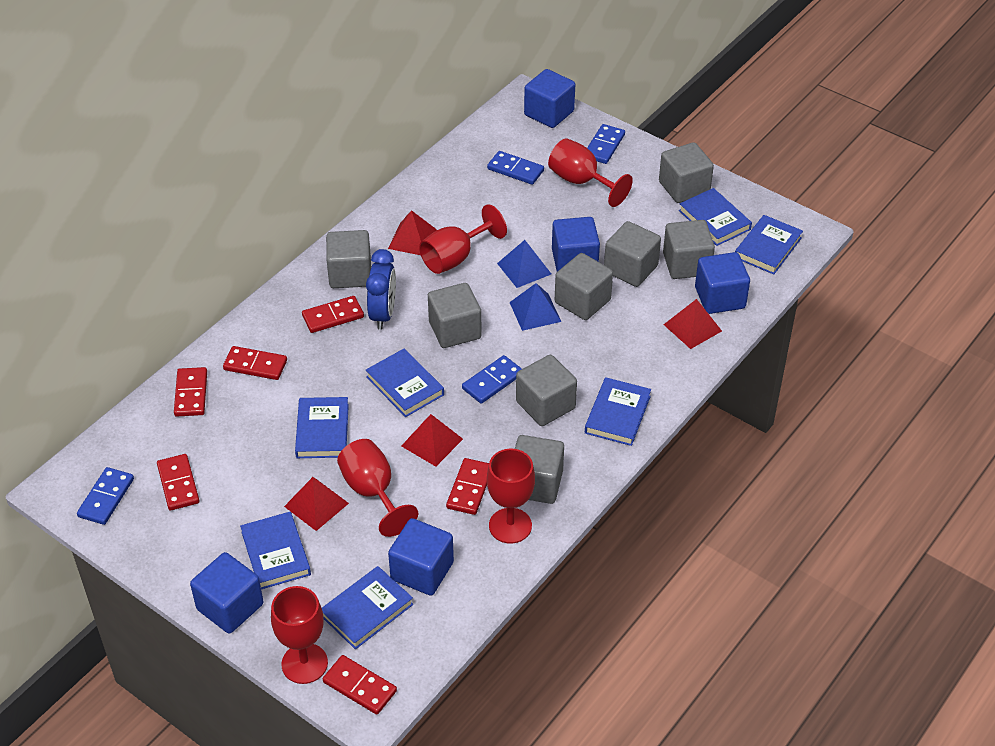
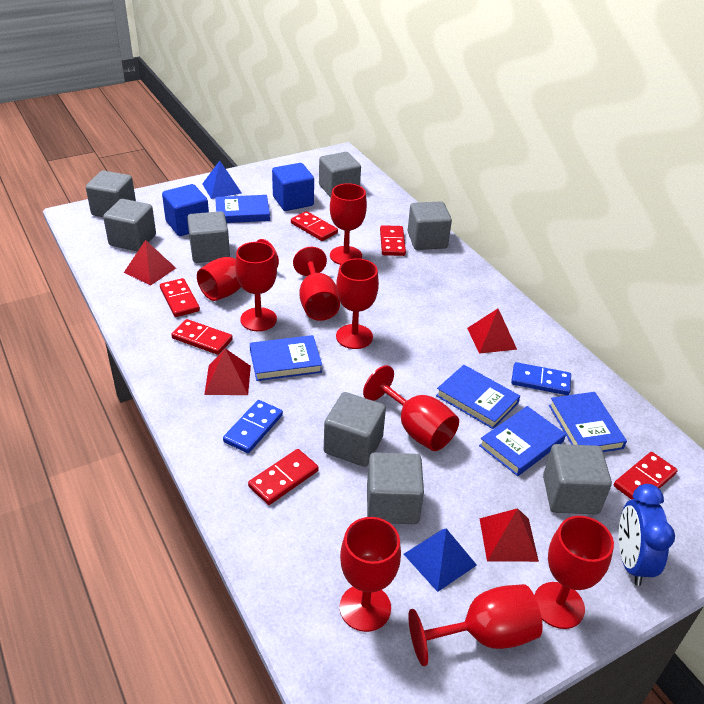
blue book: 7 -> 5
blue cube: 5 -> 2
blue domino: 4 -> 2
red goblet: 5 -> 9

